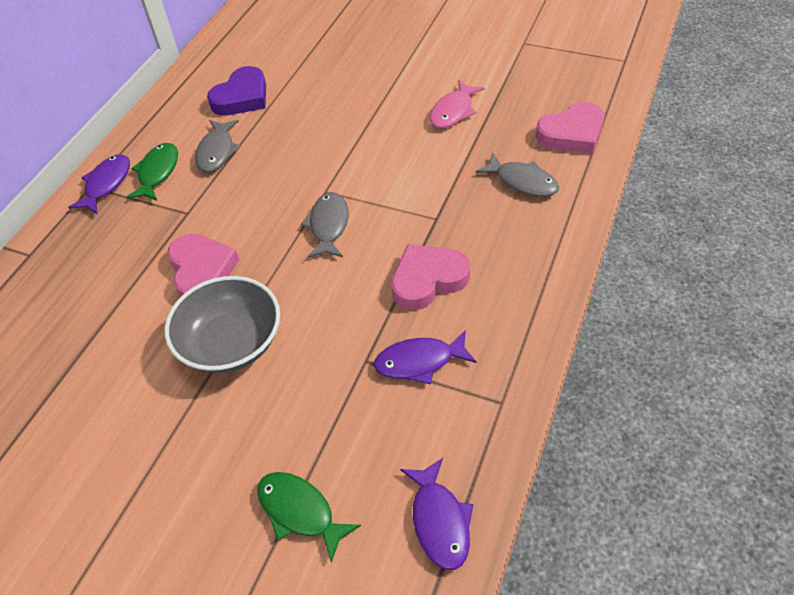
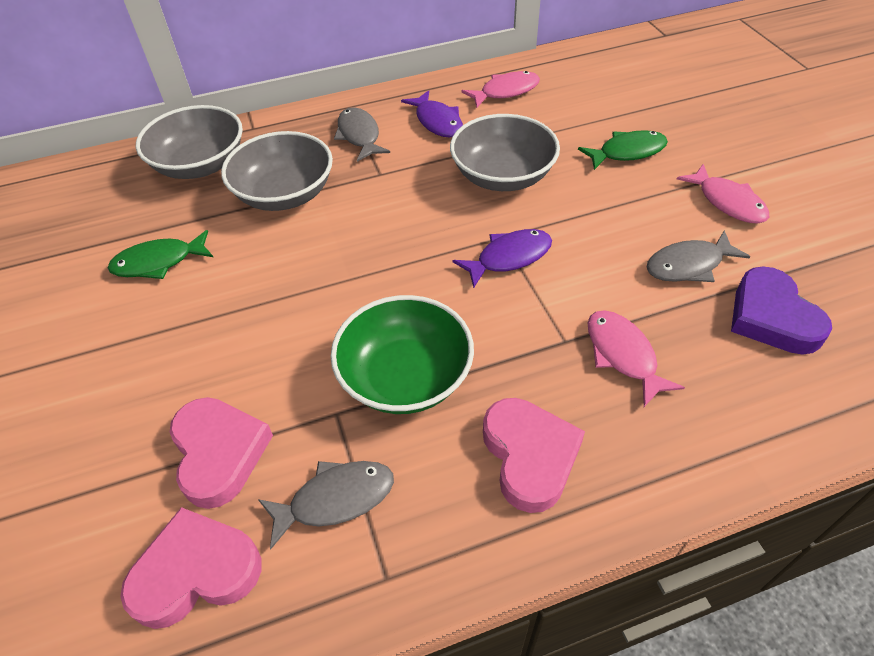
green bowl: 0 -> 1
grey bowl: 1 -> 3
pink fish: 1 -> 3
purple fish: 3 -> 2

